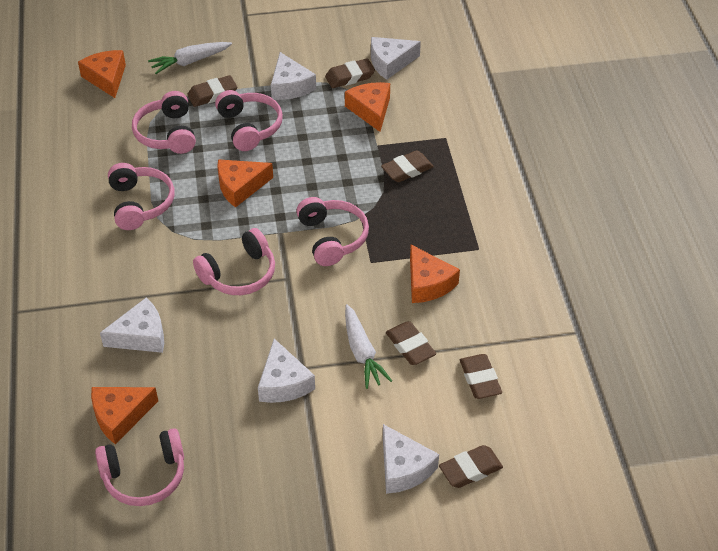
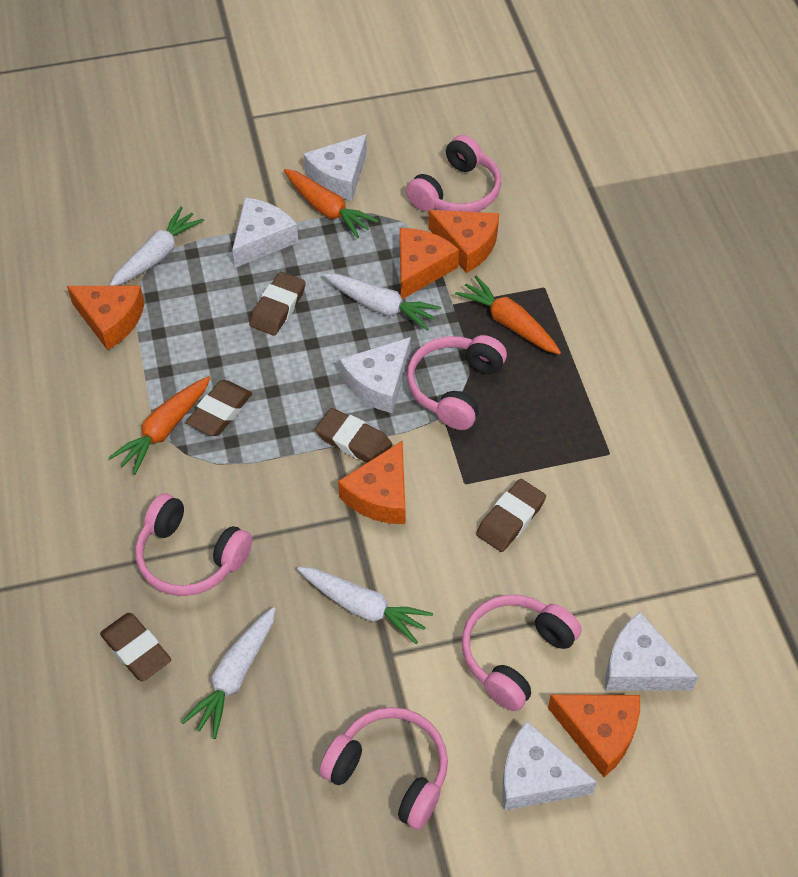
brown eraser: 6 -> 5
orange carrot: 0 -> 3
pink headphones: 6 -> 5
white carrot: 2 -> 4

